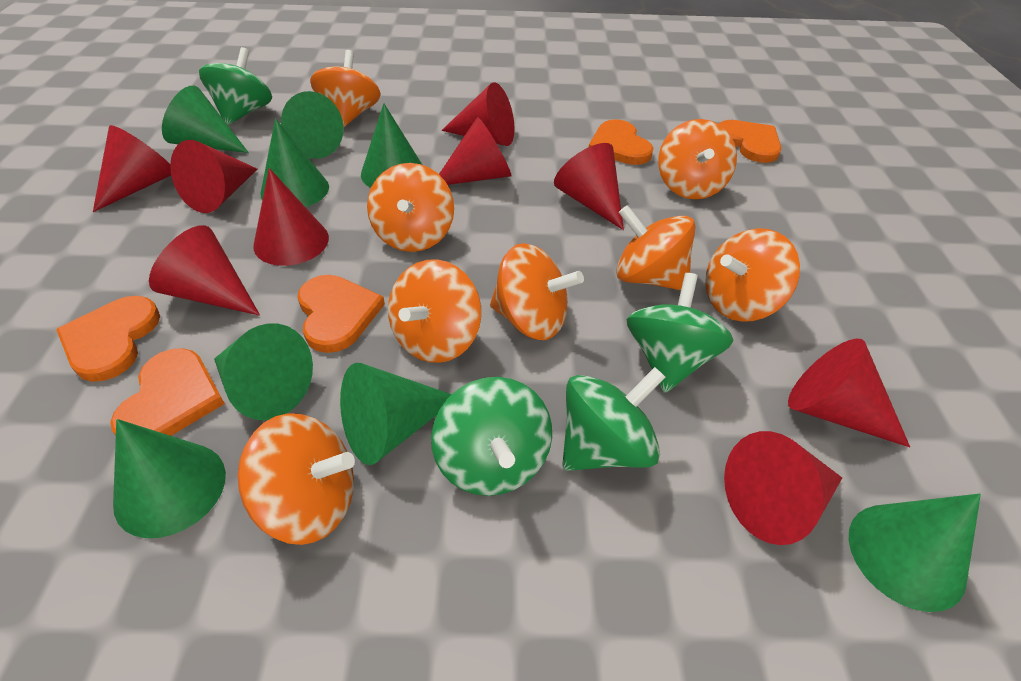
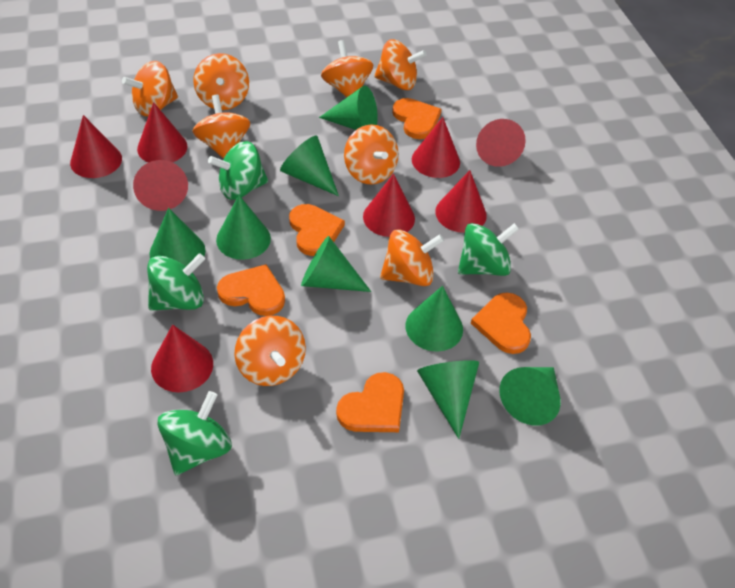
red cone: 9 -> 8

